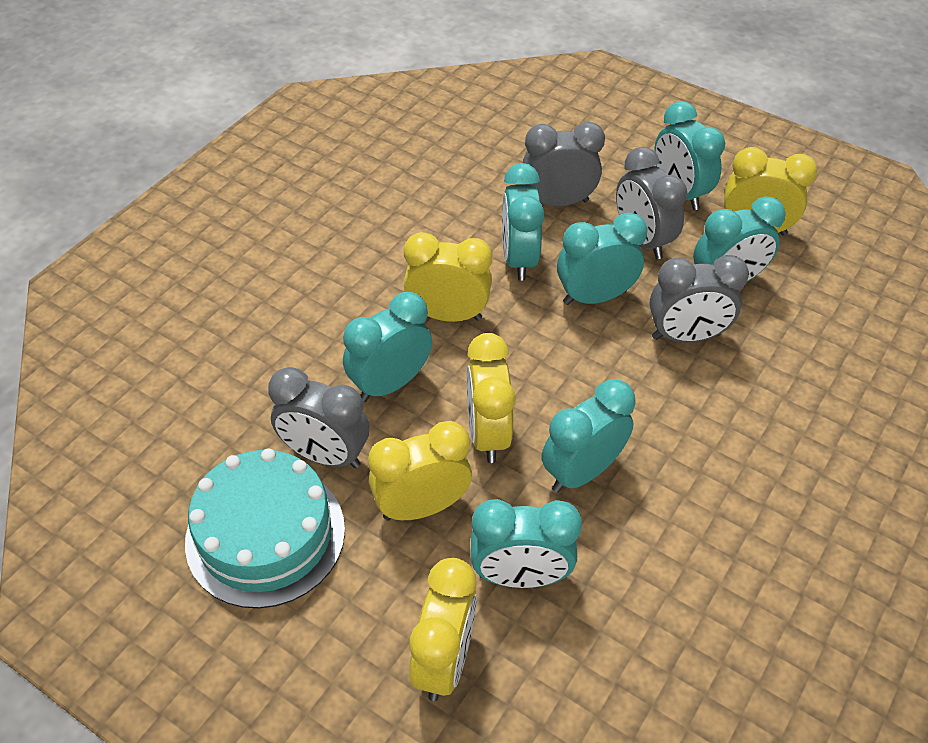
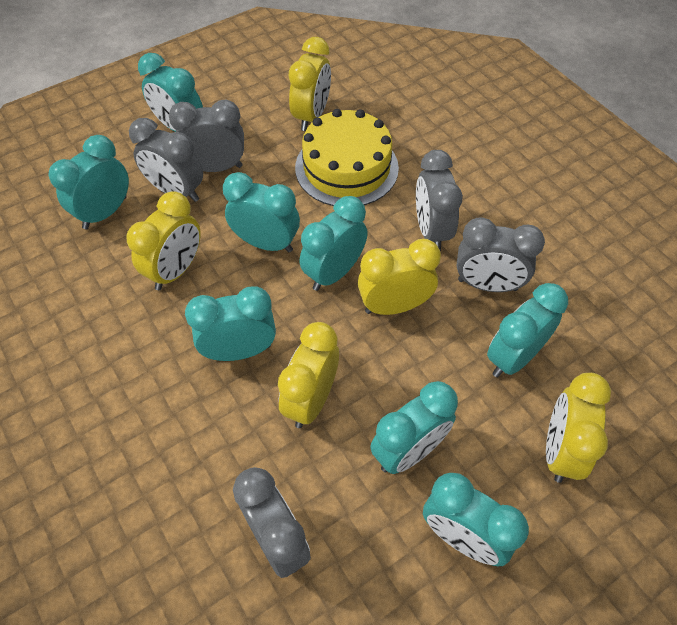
grey clock: 4 -> 5
turquoise cake: 1 -> 0
turquoise clock: 7 -> 8
yellow cake: 0 -> 1

